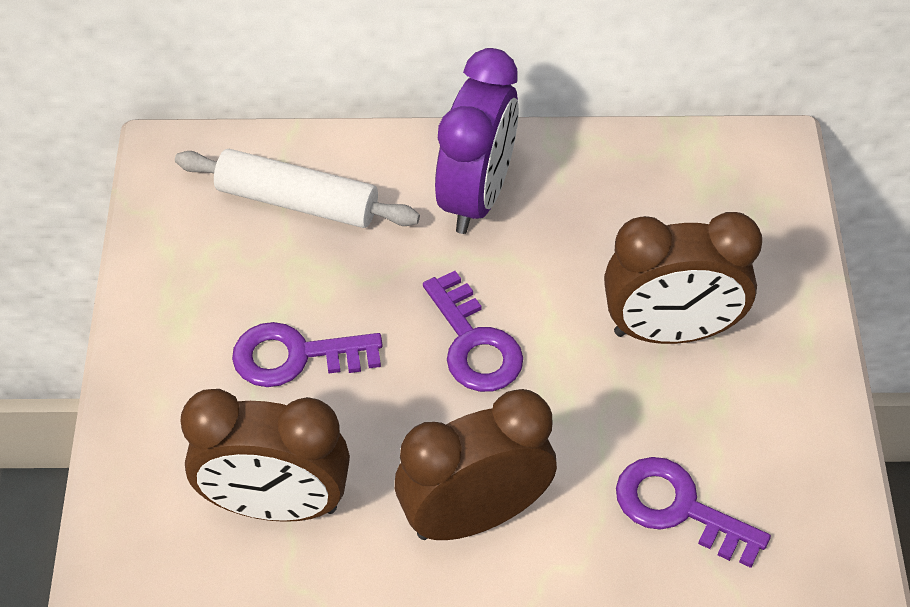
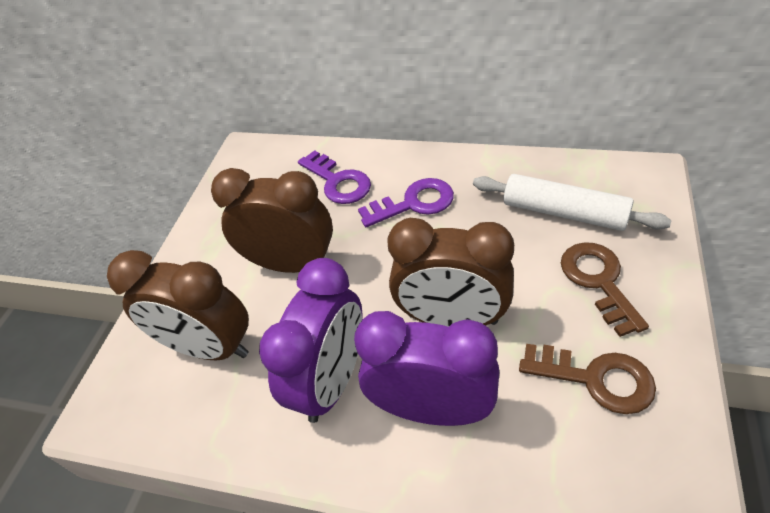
brown key: 0 -> 2
purple clock: 1 -> 2
purple key: 3 -> 2

